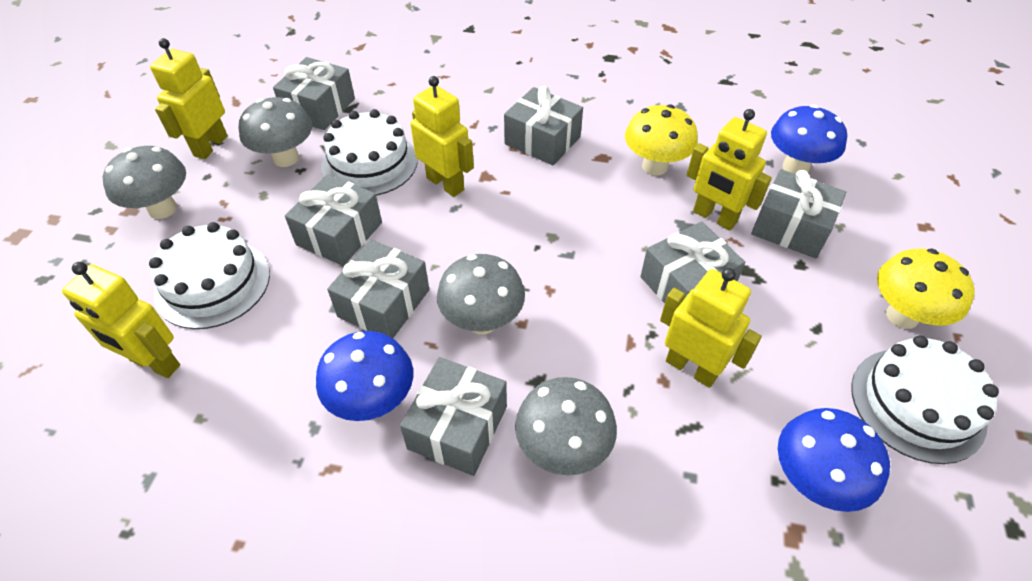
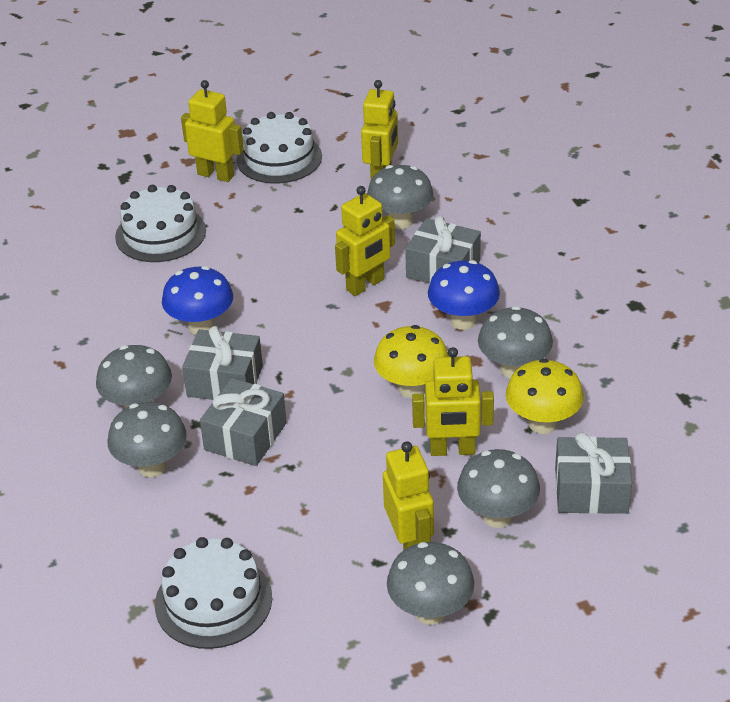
blue mushroom: 3 -> 2
grey gift: 7 -> 4
grey mushroom: 4 -> 6

